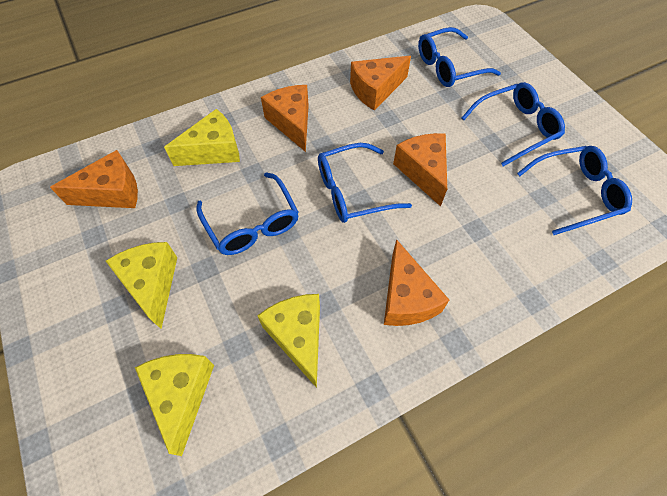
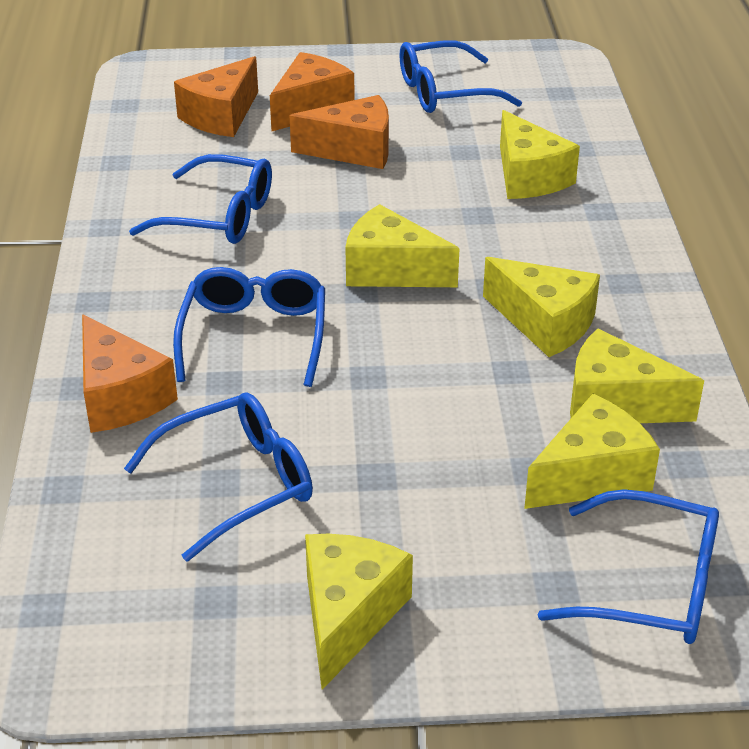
orange cheese: 5 -> 4
yellow cheese: 4 -> 6

